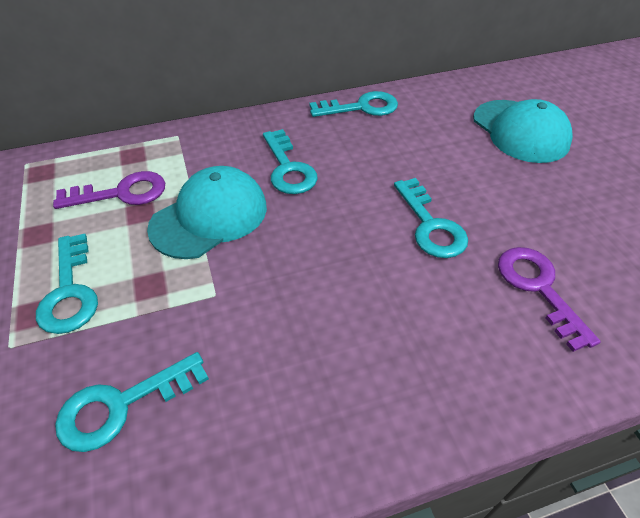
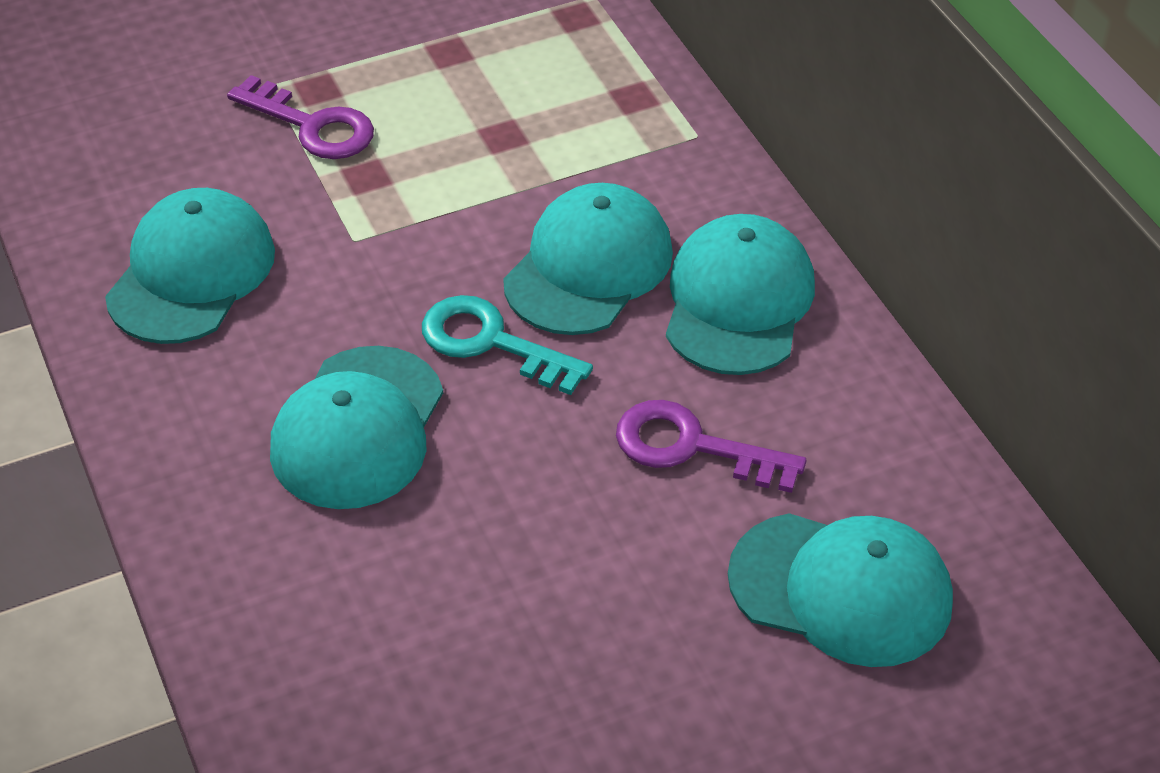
turquoise cap: 2 -> 5
turquoise key: 5 -> 1

